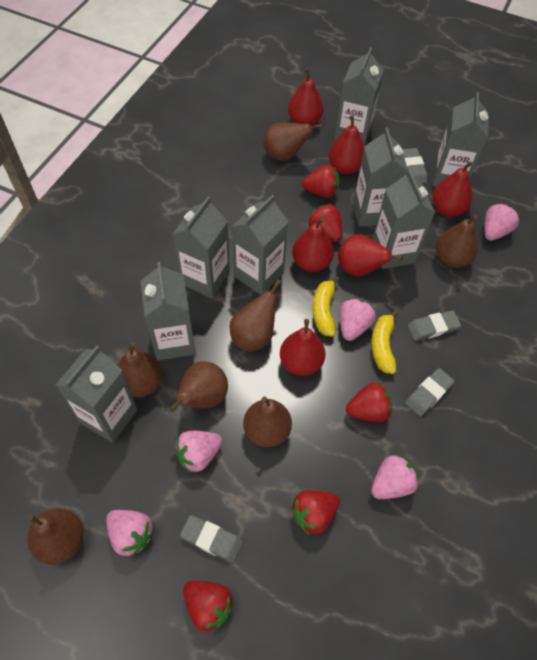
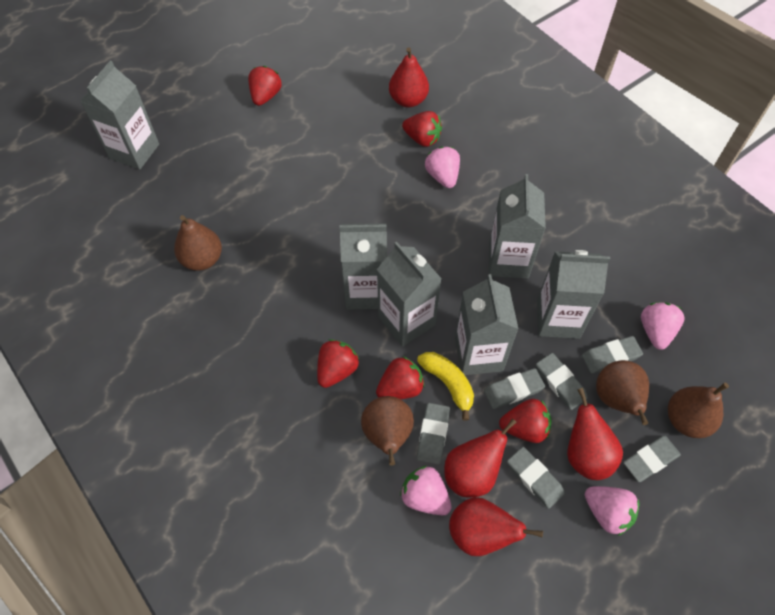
brown pear: 7 -> 4
grey carton: 8 -> 6
grey eraser: 4 -> 6
pink strawberry: 5 -> 4
red pear: 6 -> 4
yellow banana: 2 -> 1

